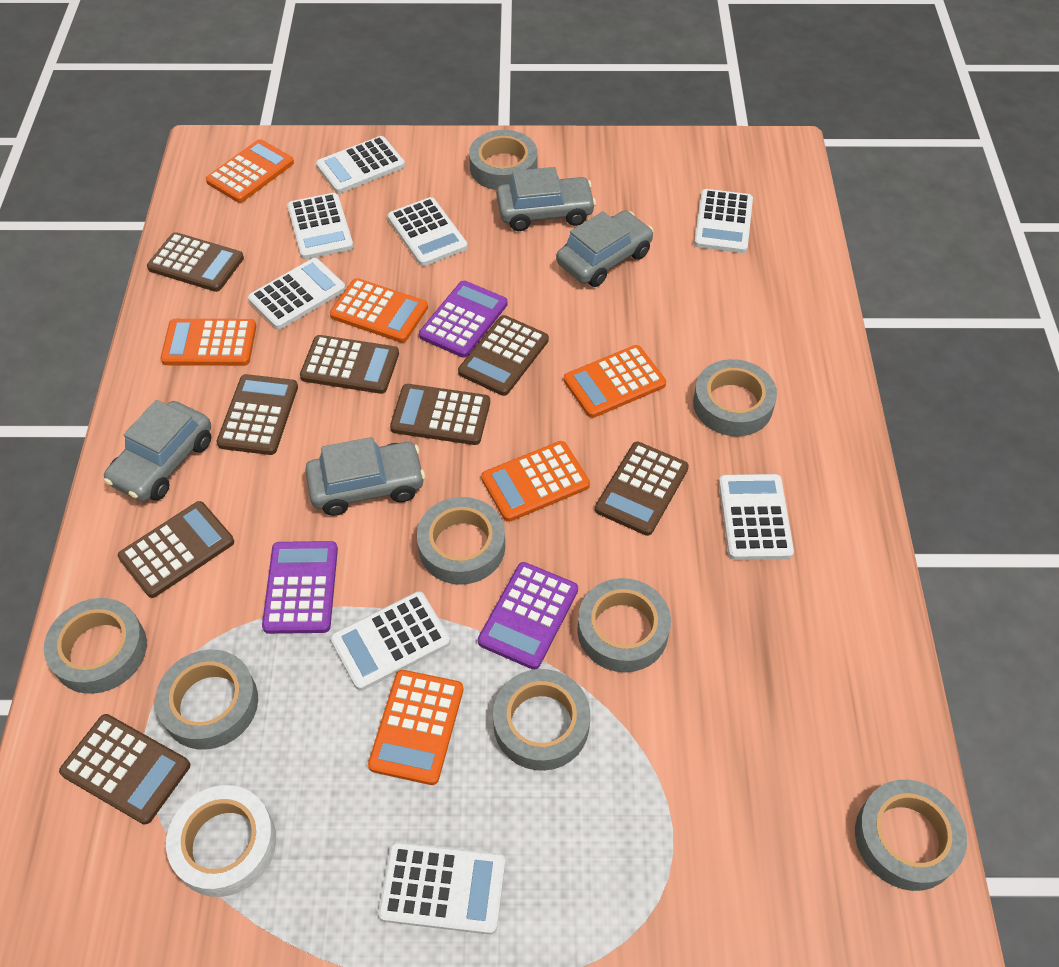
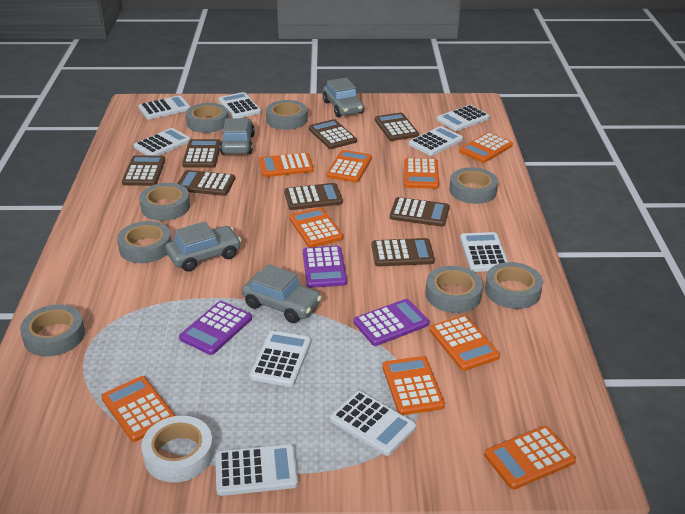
orange calculator: 6 -> 9
white calculator: 8 -> 9

